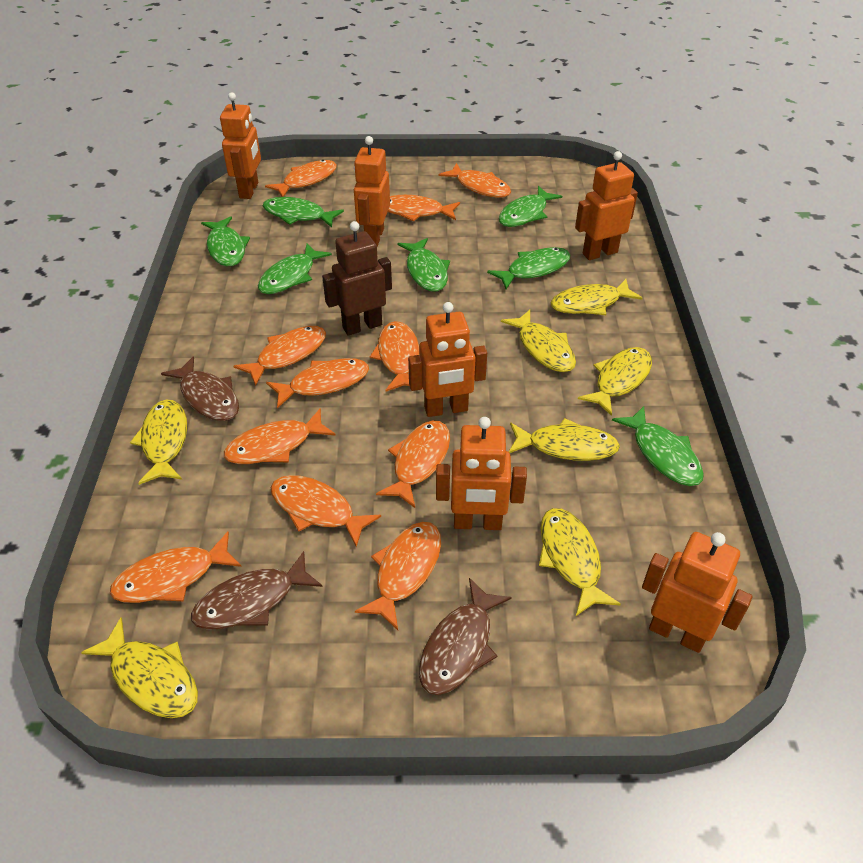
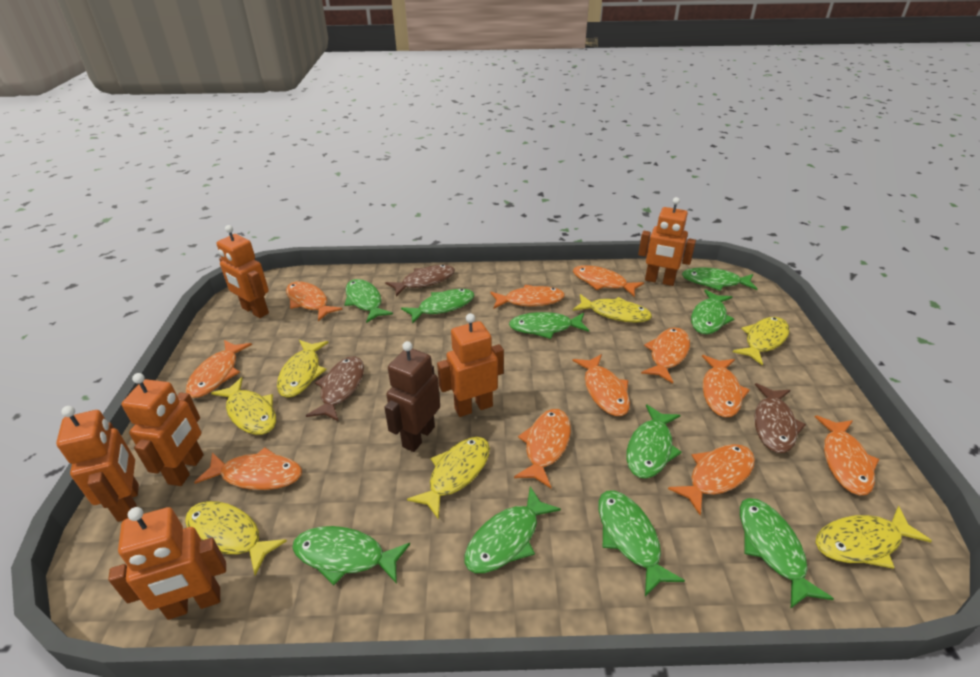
green fish: 7 -> 10

